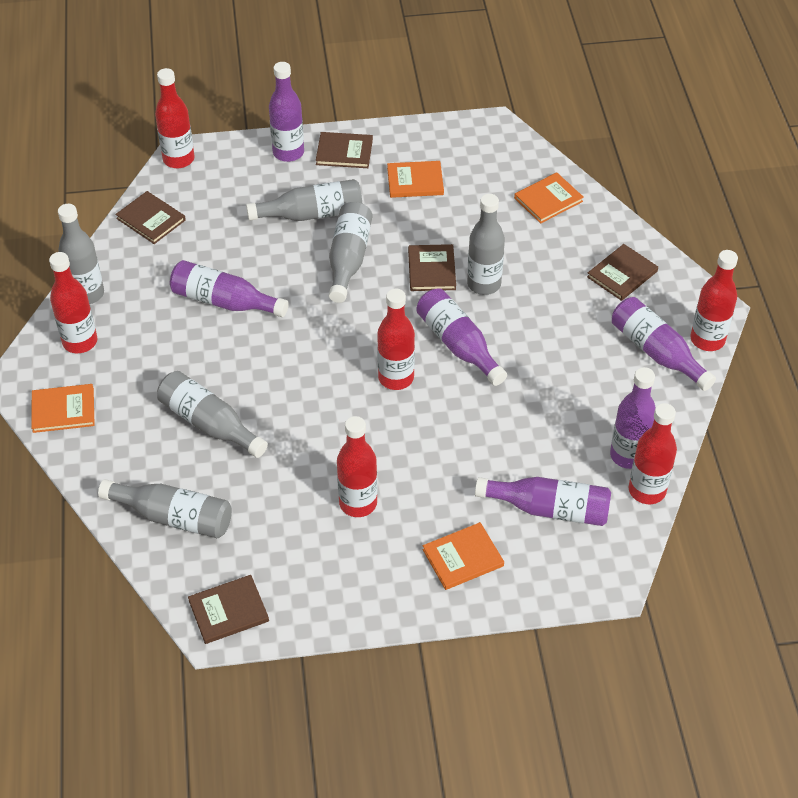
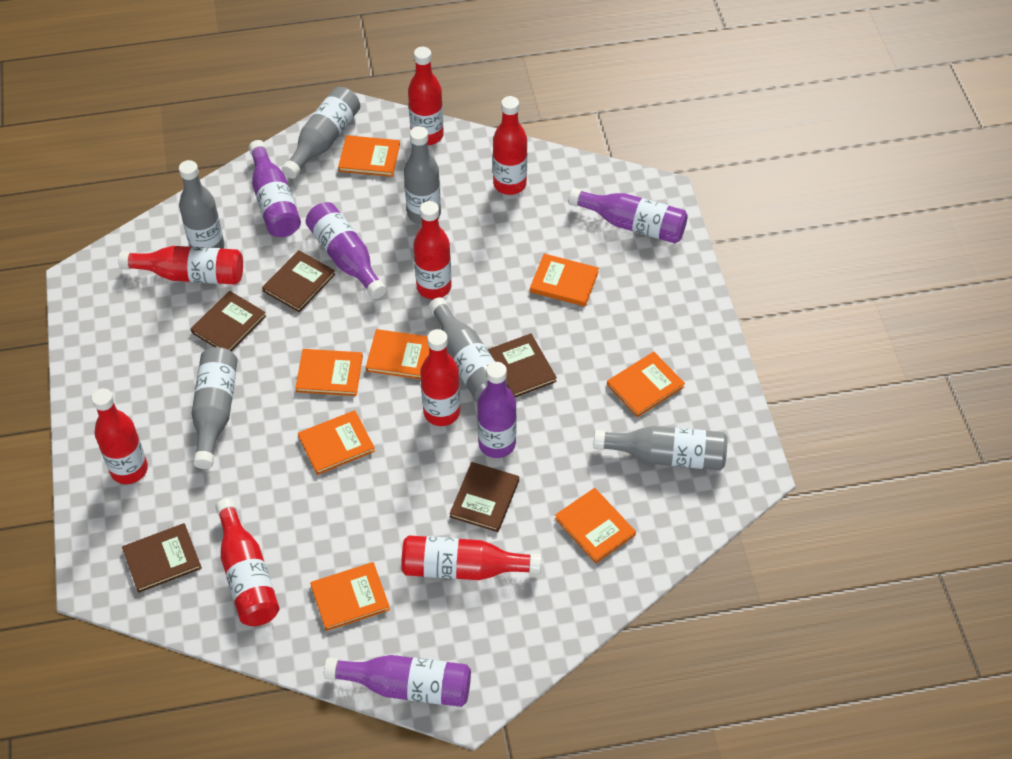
orange book: 4 -> 8
purple bottle: 6 -> 5
red bottle: 6 -> 8

